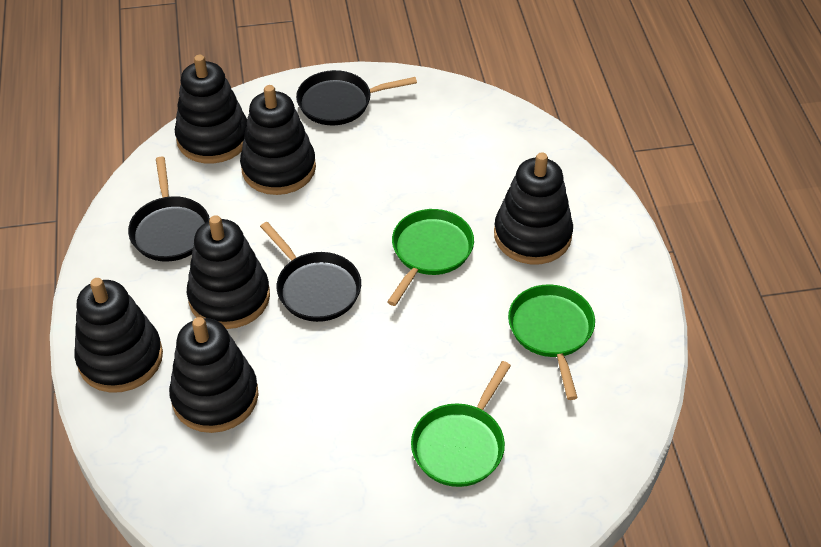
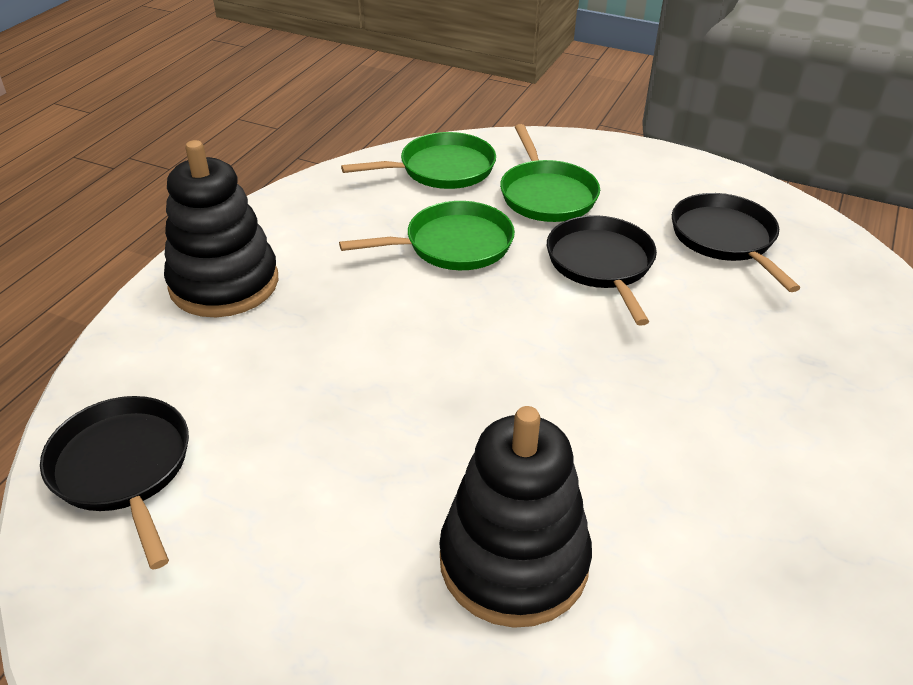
black stacking toy: 6 -> 2

